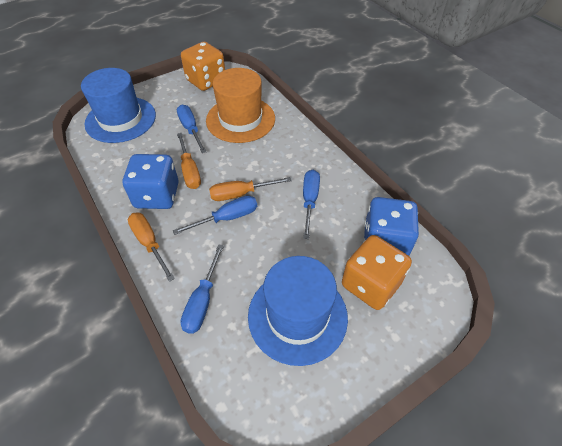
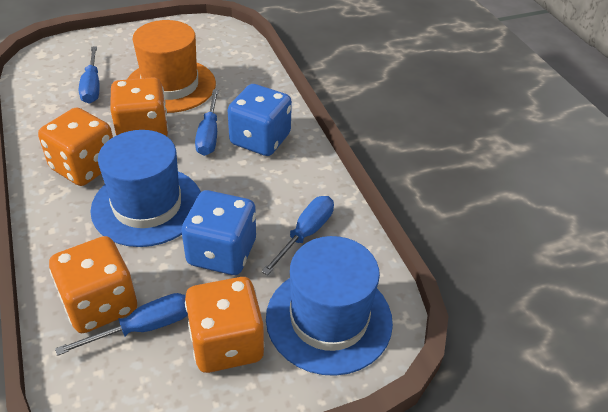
orange dice: 2 -> 4
orange screwdriver: 3 -> 0

